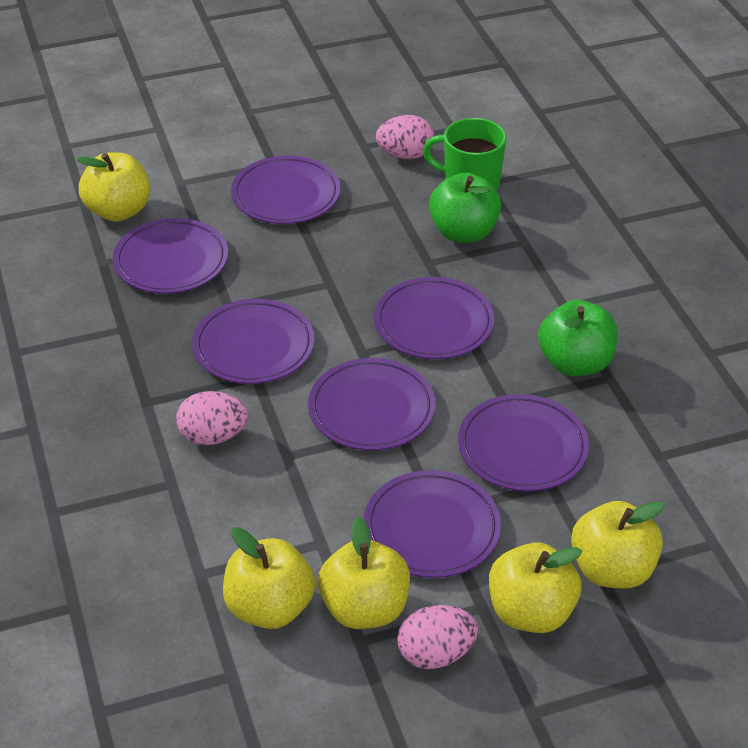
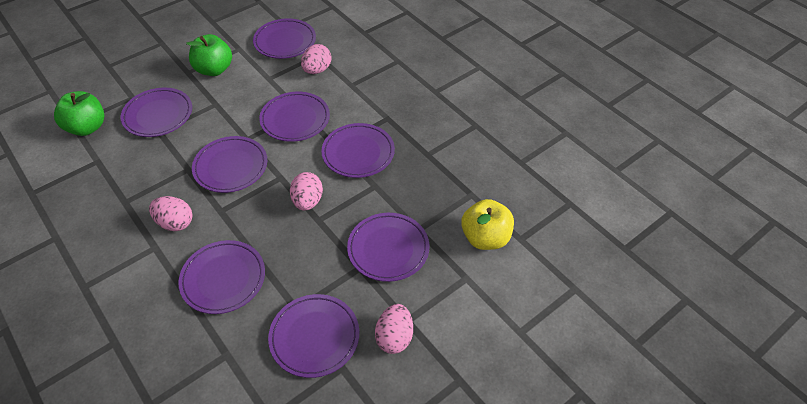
green mug: 1 -> 0
pink egg: 3 -> 4
purple plate: 7 -> 8
yellow apple: 5 -> 1

